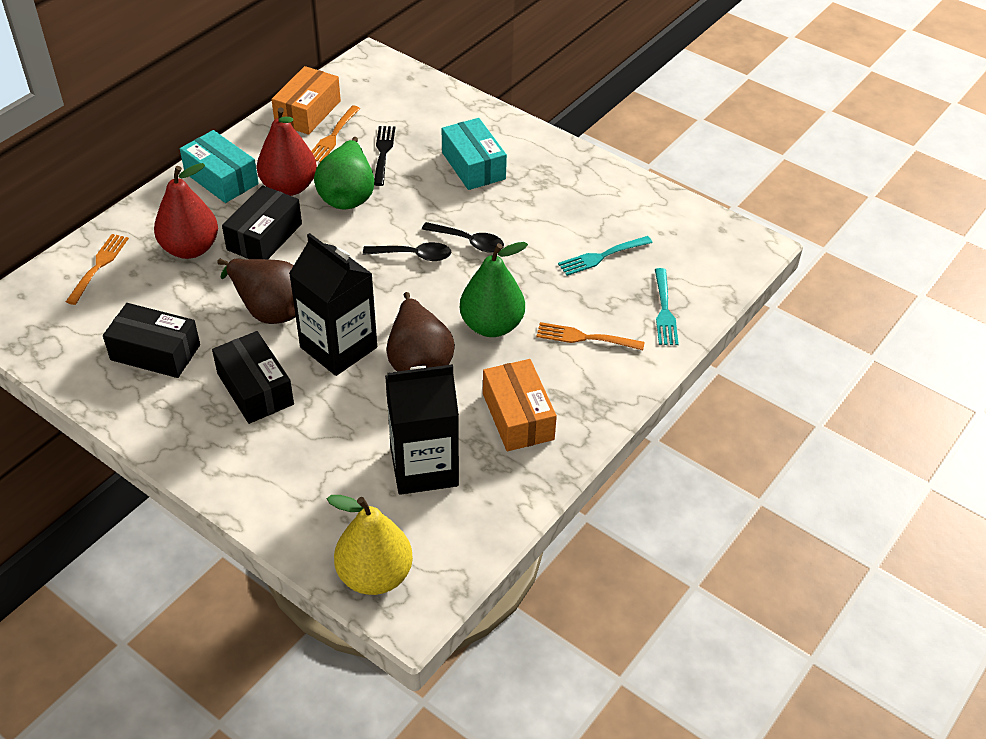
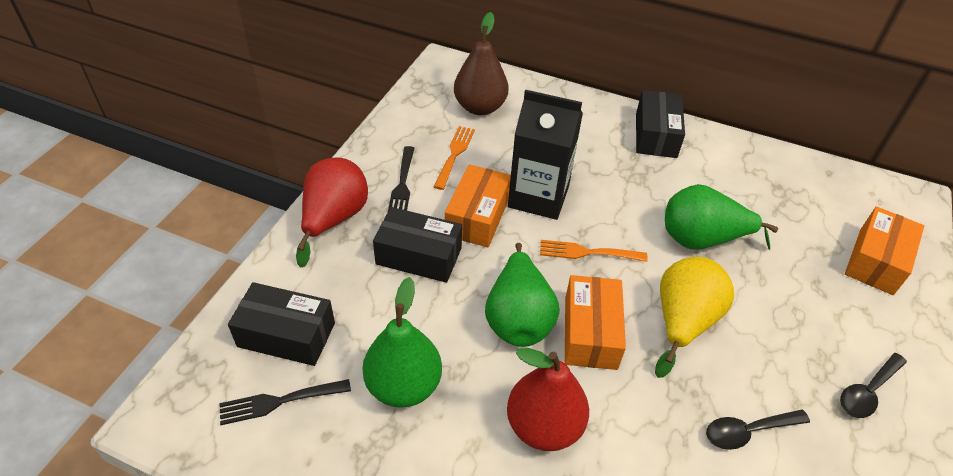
black carton: 2 -> 1
black fork: 1 -> 2
brown pear: 2 -> 1
green pear: 2 -> 3
orange box: 2 -> 3
orange fork: 3 -> 2
turquoise box: 2 -> 0
turquoise fork: 2 -> 0

